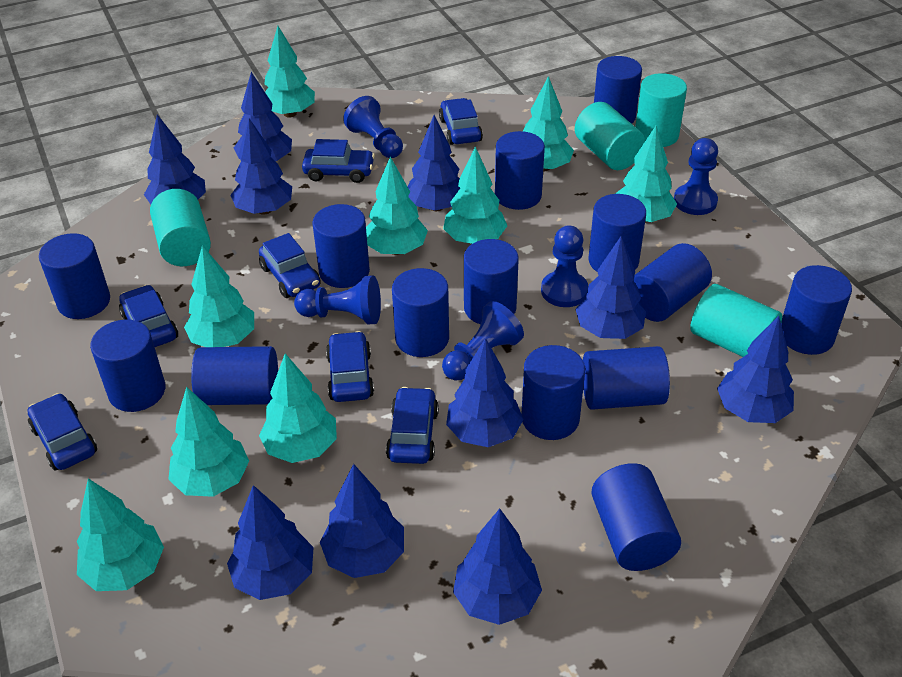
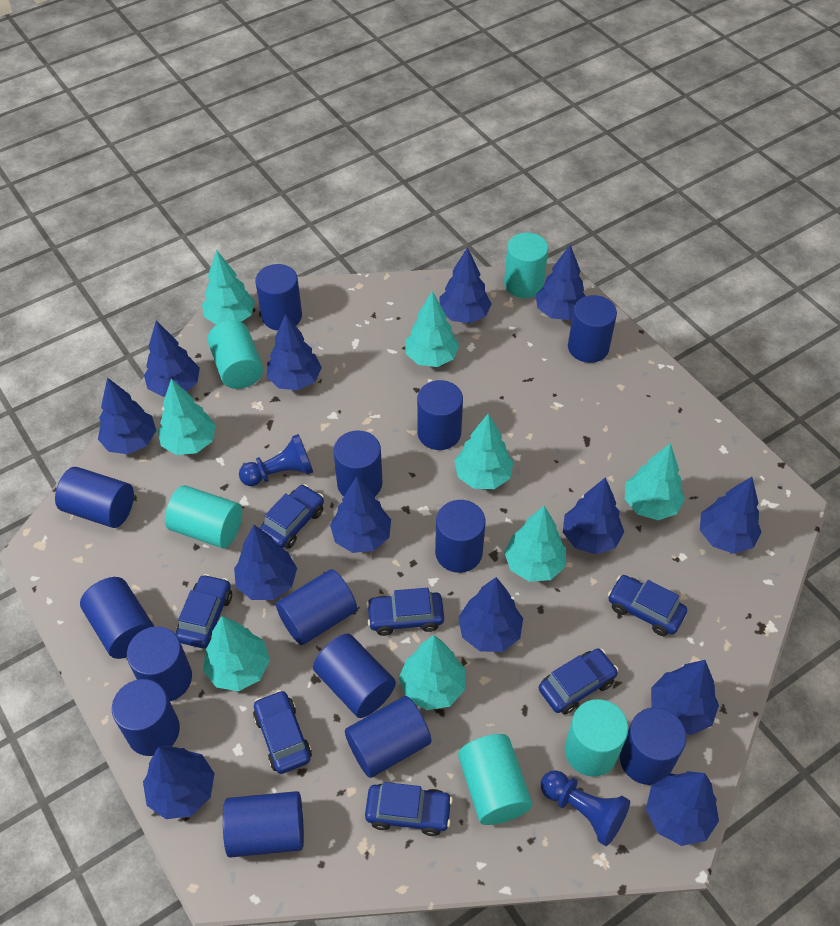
blue pawn: 5 -> 2
blue tree: 10 -> 13
turquoise cylinder: 4 -> 5
turquoise tree: 9 -> 8

